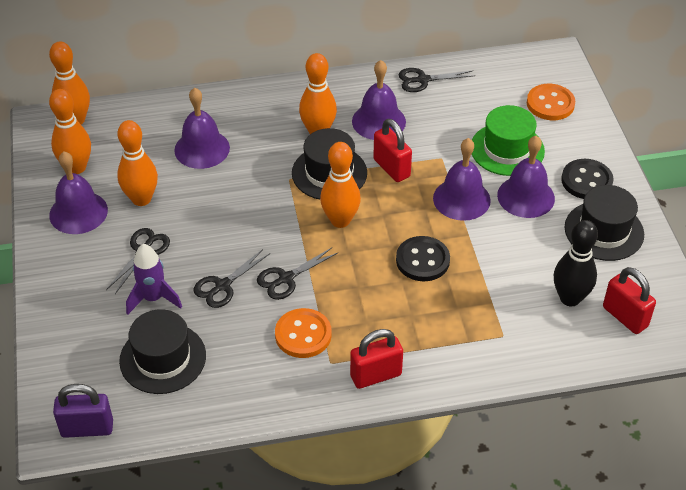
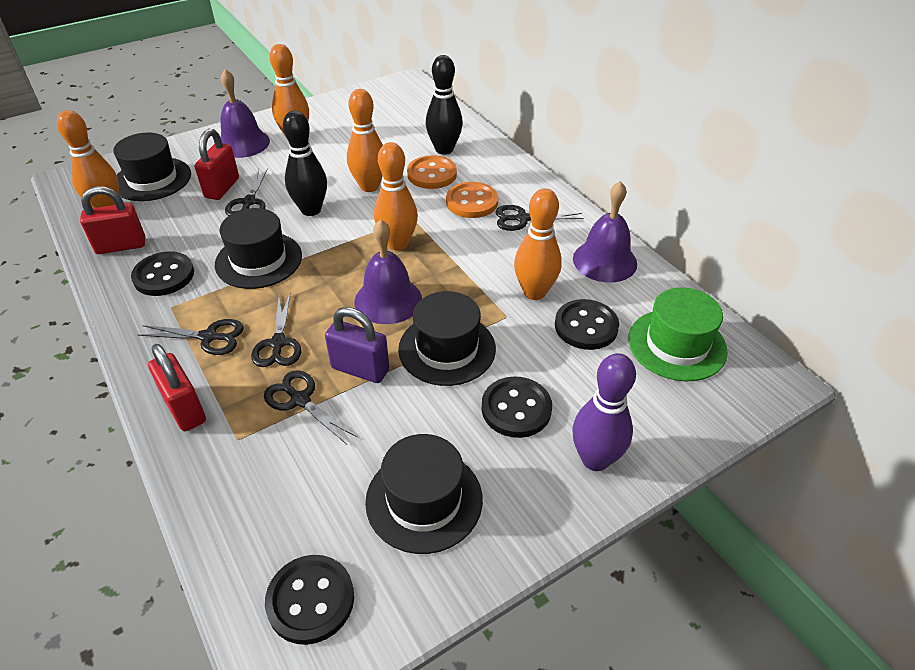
black bowling pin: 1 -> 2
black button: 2 -> 4
black hat: 3 -> 4
black scissors: 4 -> 5
purple bell: 5 -> 3
purple bowling pin: 0 -> 1
purple rocket: 1 -> 0

